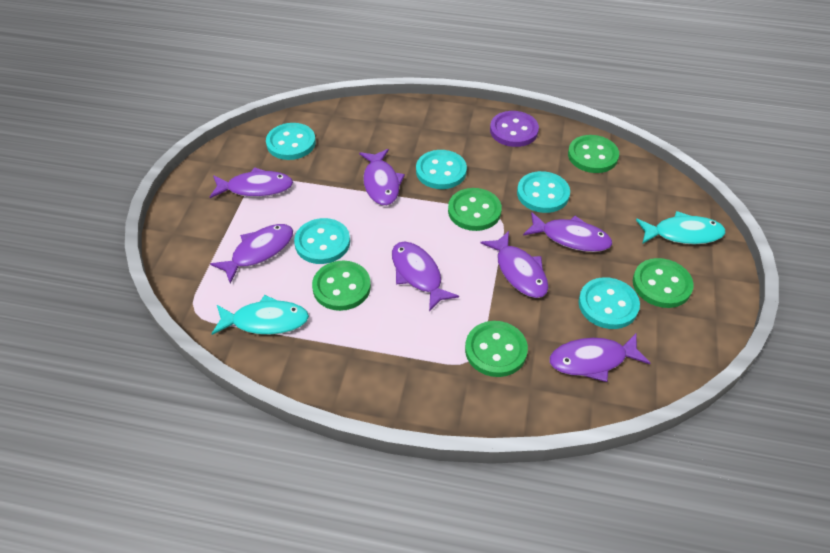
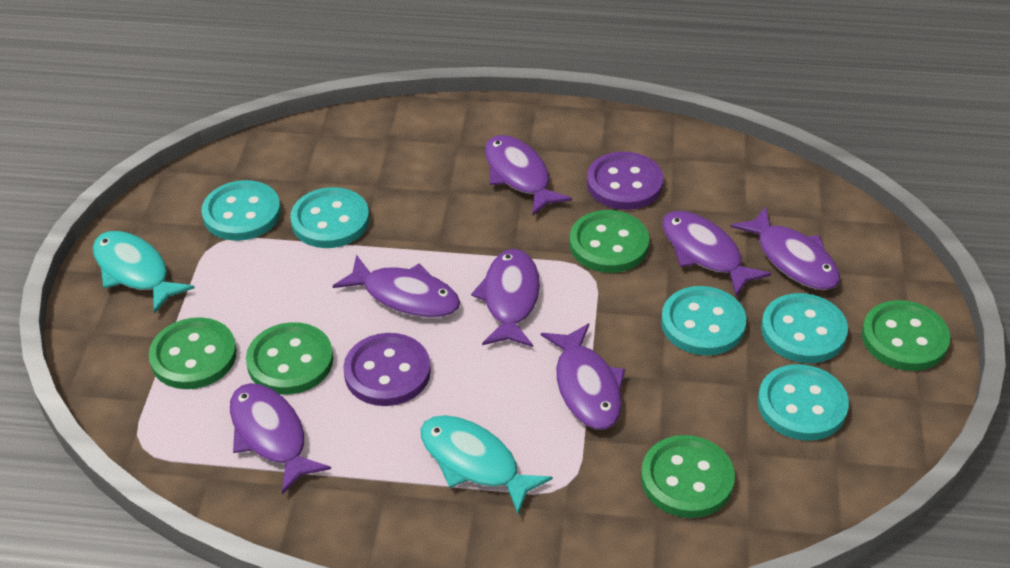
purple button: 1 -> 2

